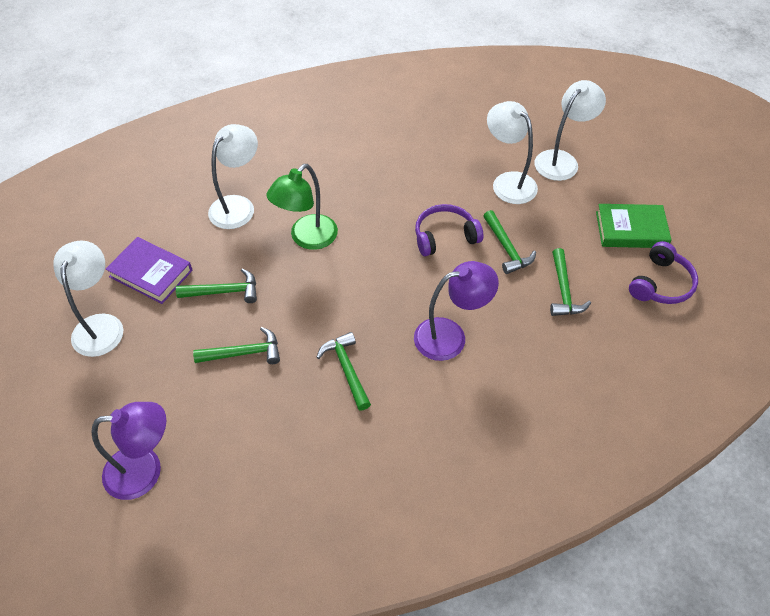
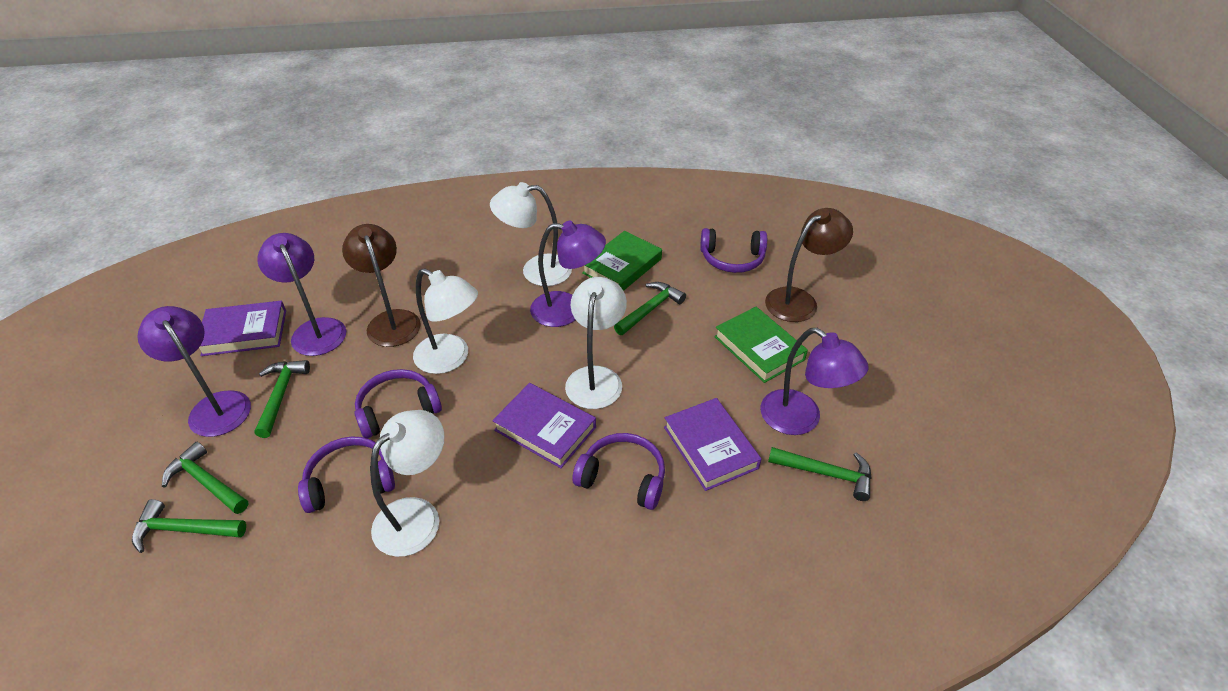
brown lamp: 0 -> 2
green book: 1 -> 2
green lamp: 1 -> 0
purple book: 1 -> 3
purple headphones: 2 -> 4
purple lamp: 2 -> 4

